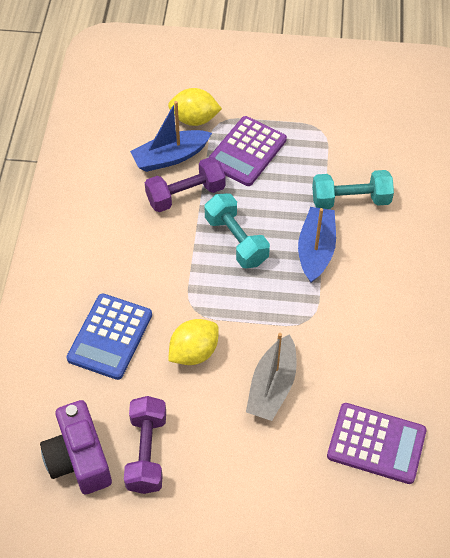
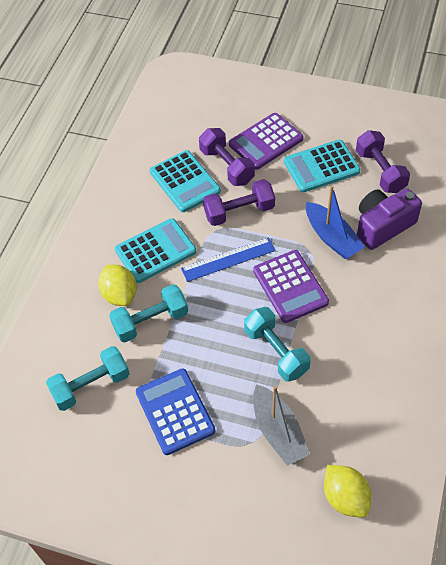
blue boat: 2 -> 1
blue ruler: 0 -> 1
purple dumbbell: 2 -> 3
turquoise calculator: 0 -> 3
turquoise dumbbell: 2 -> 3

